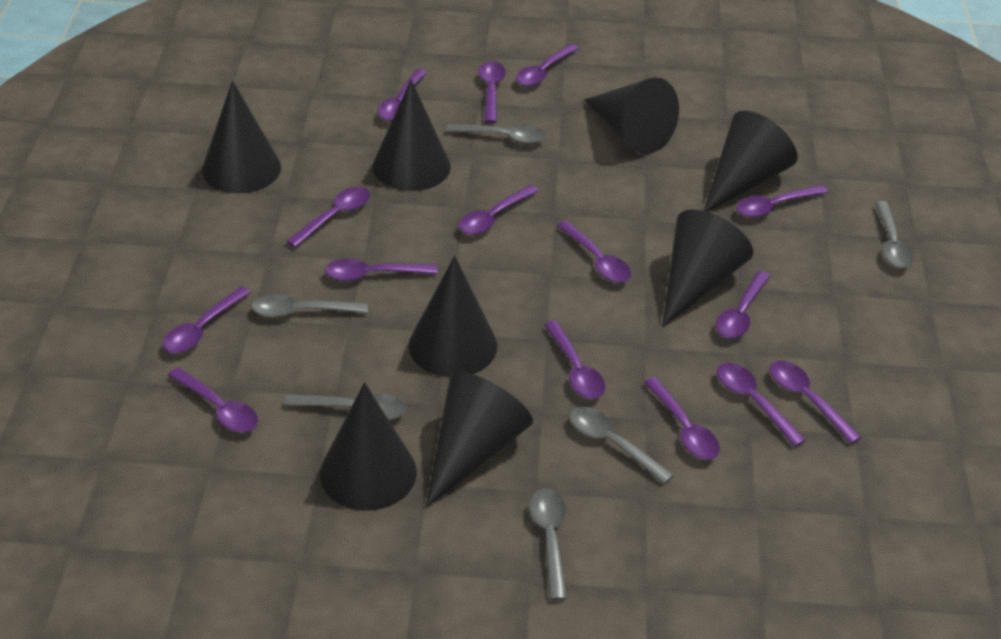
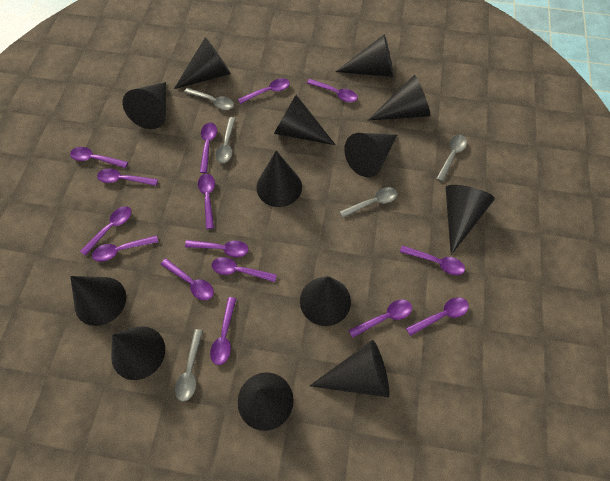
black cone: 8 -> 13
grey spoon: 6 -> 5

